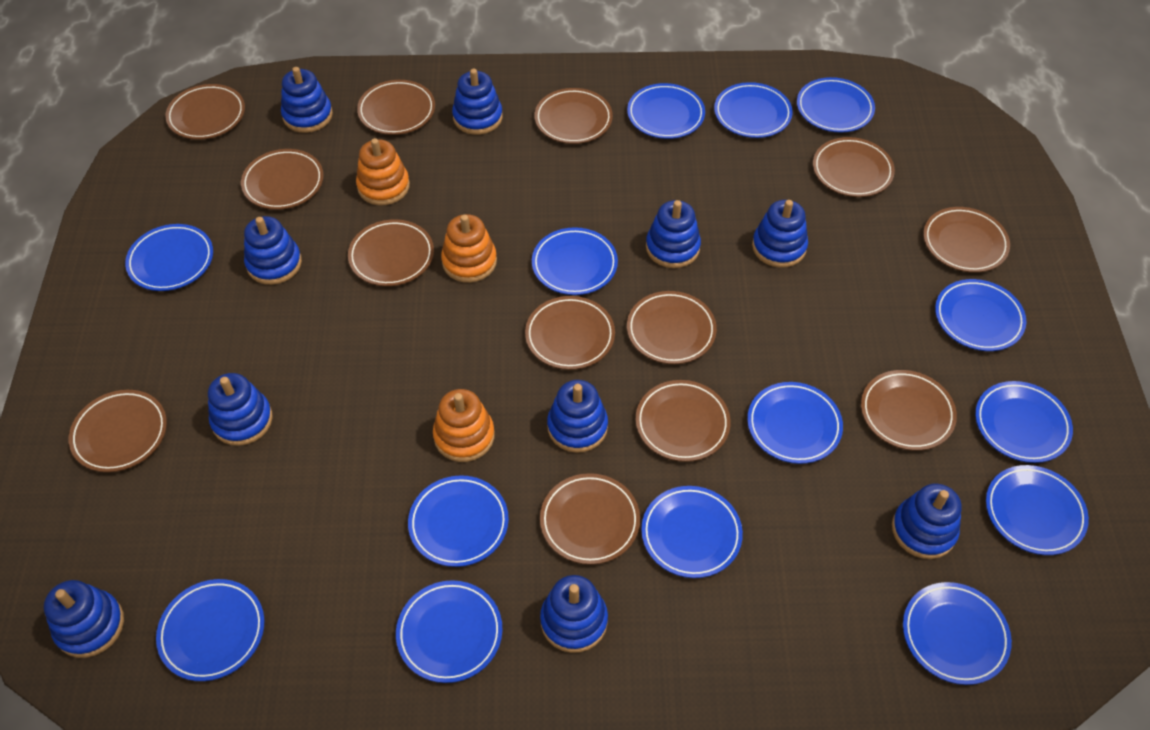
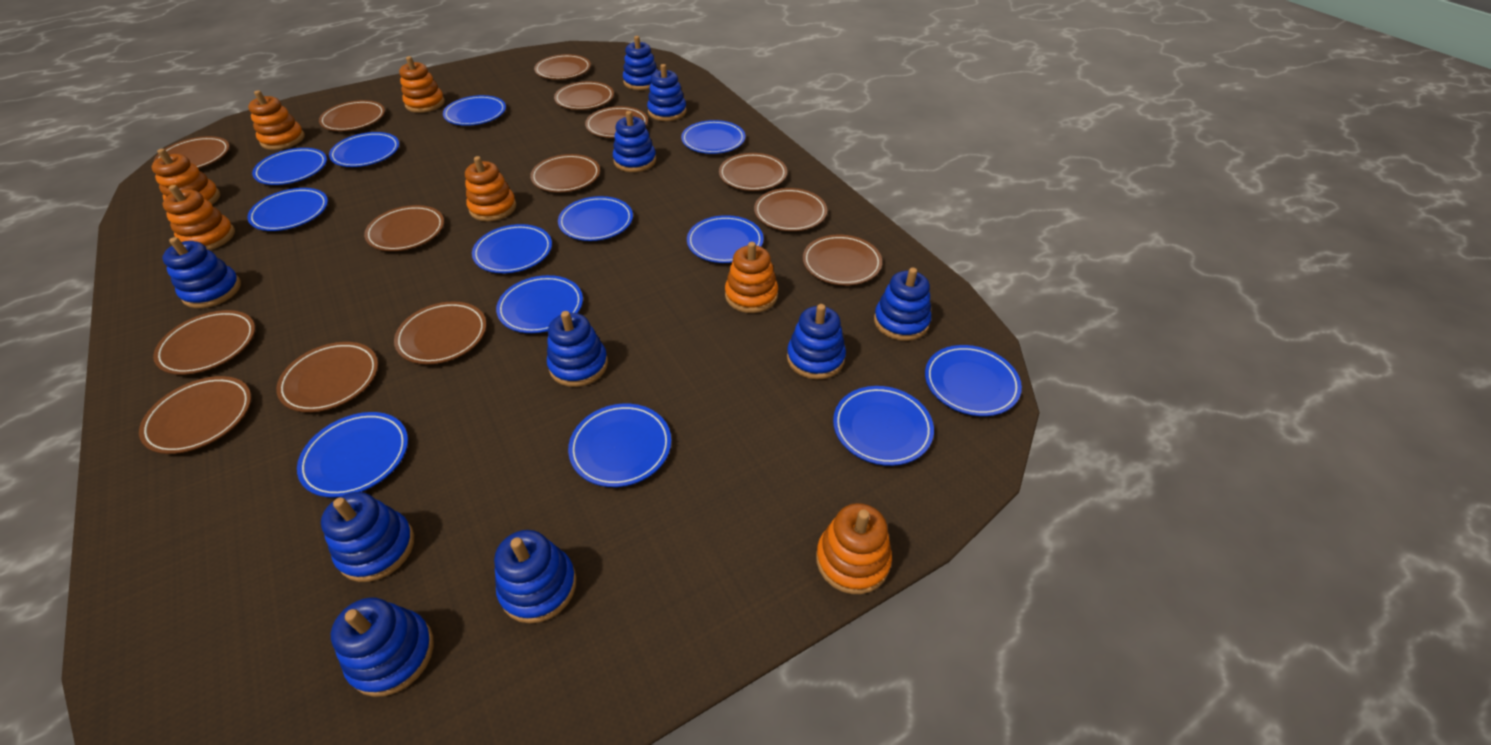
blue plate: 14 -> 13
brown plate: 13 -> 14
orange stacking toy: 3 -> 7

